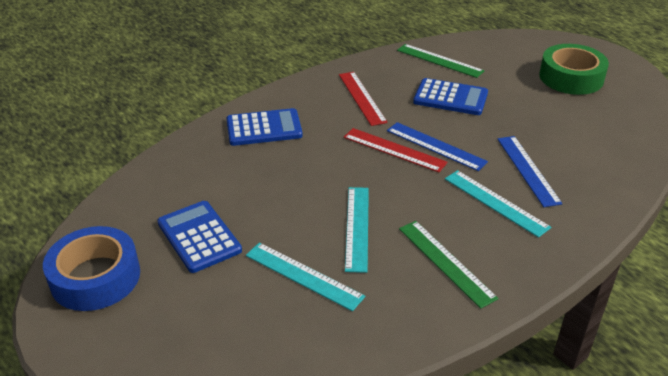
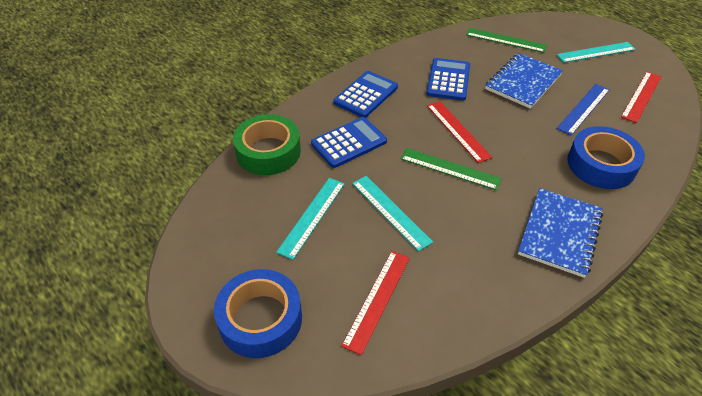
blue notebook: 0 -> 2
blue ruler: 2 -> 1
blue tape: 1 -> 2
red ruler: 2 -> 3

